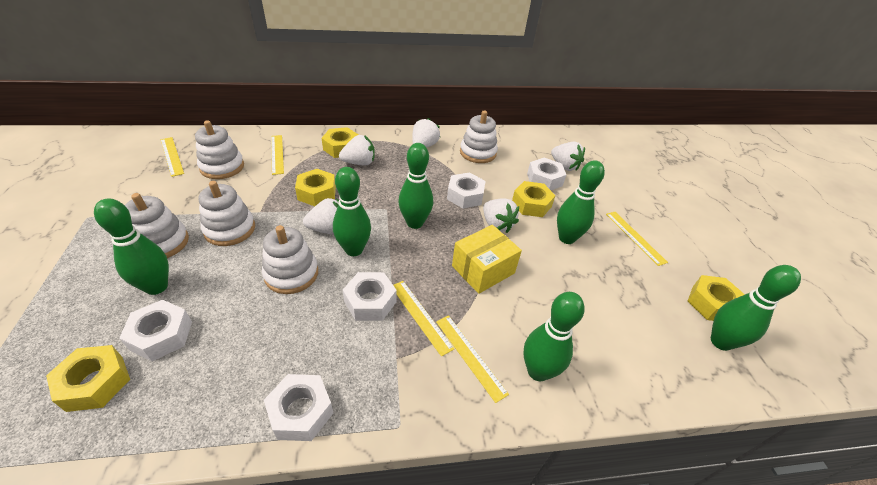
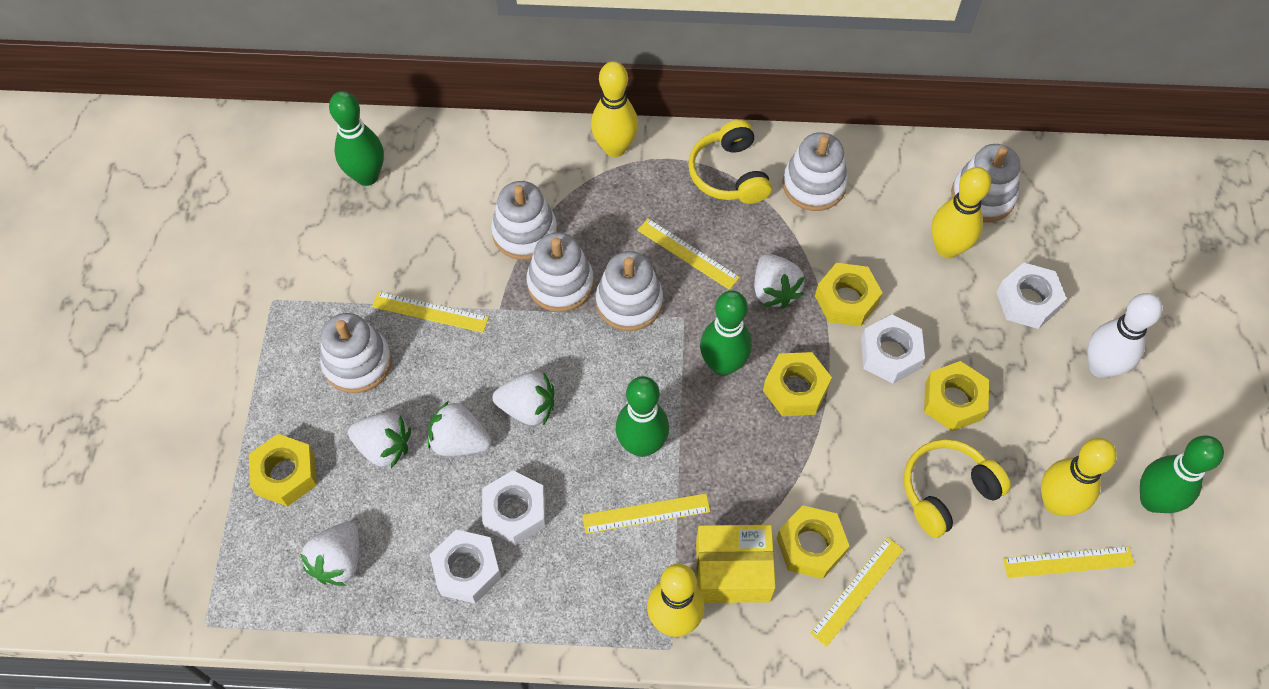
green bowling pin: 6 -> 4
white bowling pin: 0 -> 1
white nut: 5 -> 4
white stacking toy: 5 -> 6
yellow bowling pin: 0 -> 4
yellow headphones: 0 -> 2

